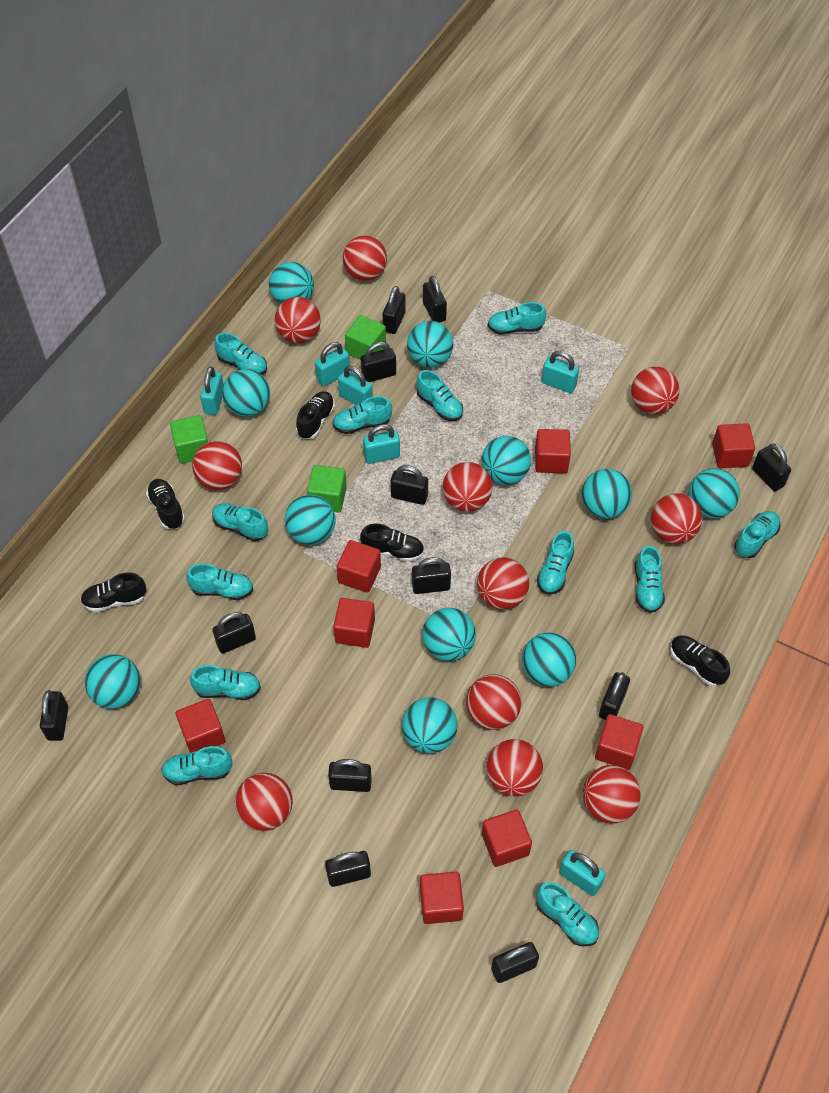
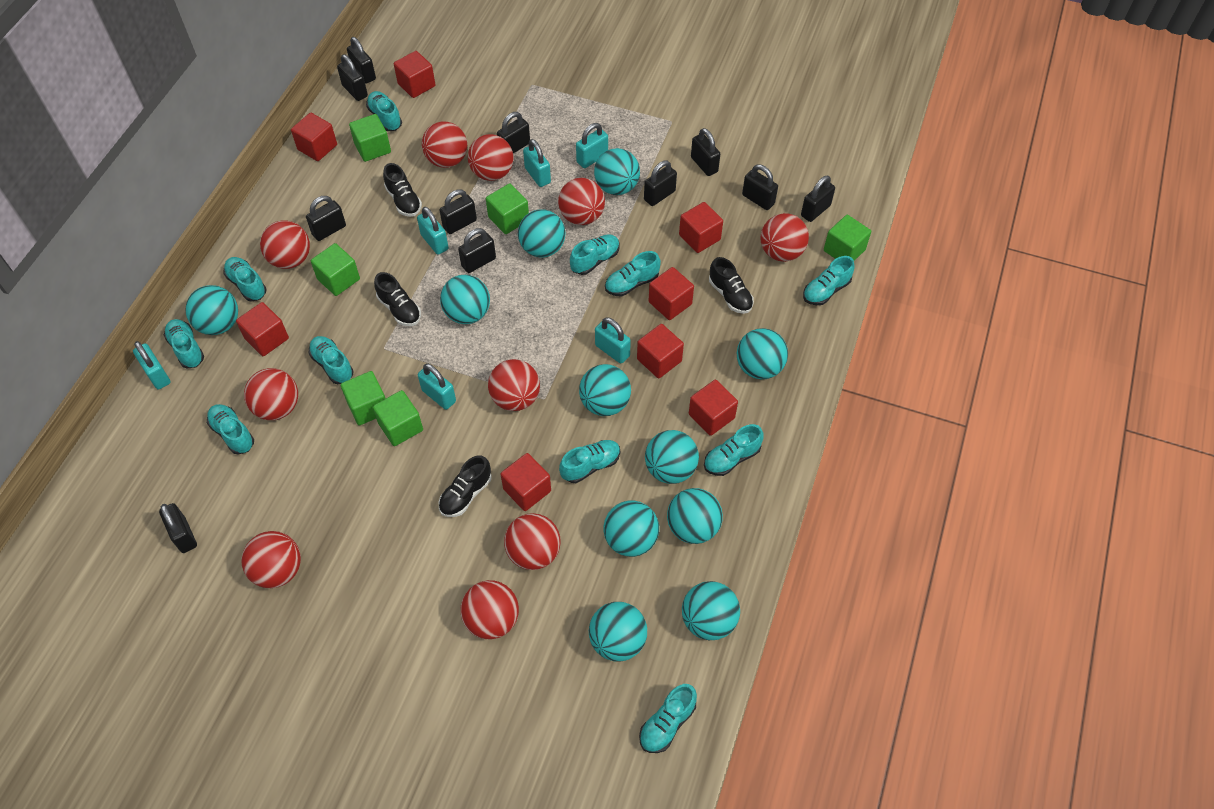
black padlock: 12 -> 11
black shoe: 5 -> 4
green cube: 3 -> 6
red ball: 11 -> 10
turquoise shoe: 12 -> 11

